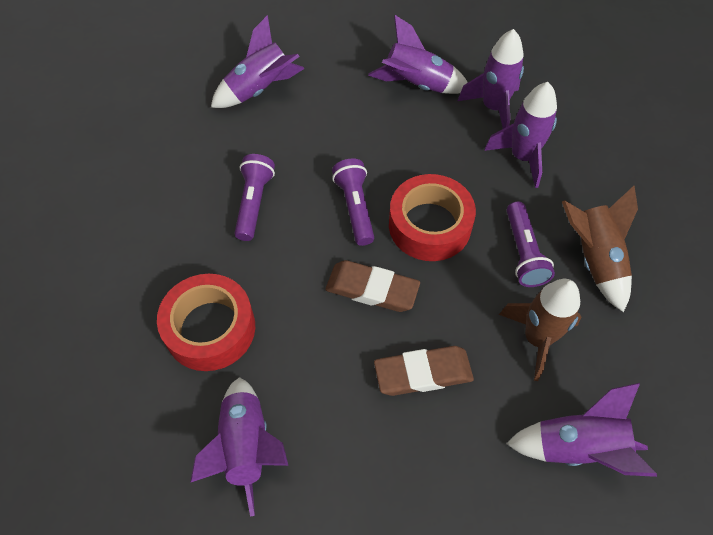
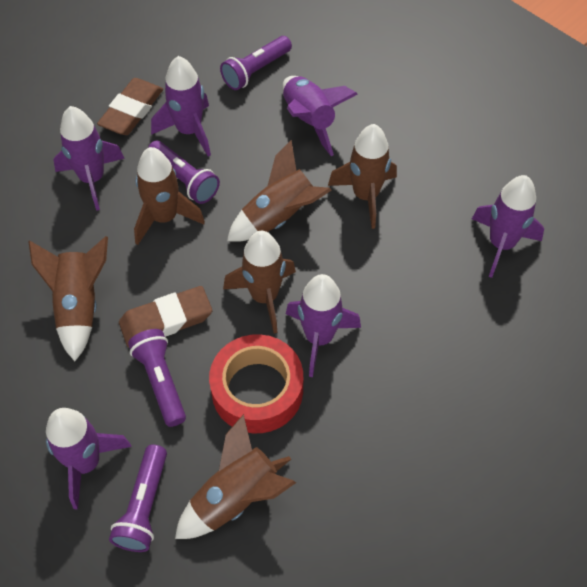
brown rocket: 2 -> 6
purple flashlight: 3 -> 4
red tape: 2 -> 1

